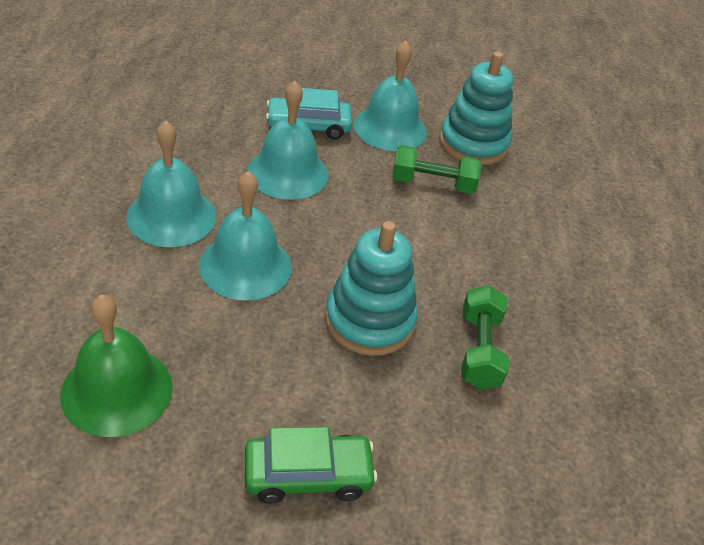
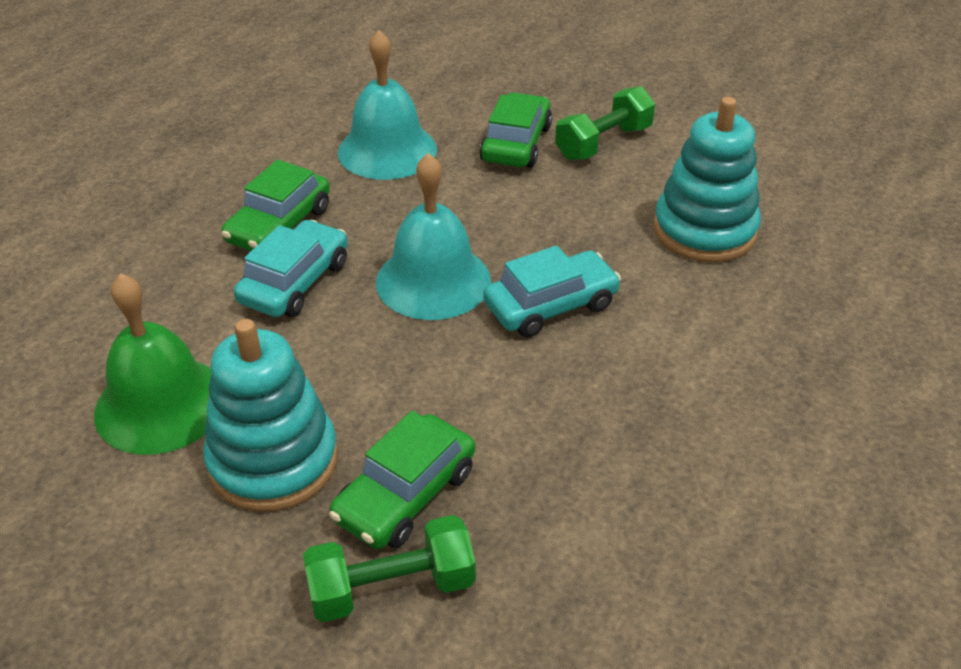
green car: 1 -> 3
turquoise bell: 4 -> 2
turquoise car: 1 -> 2

